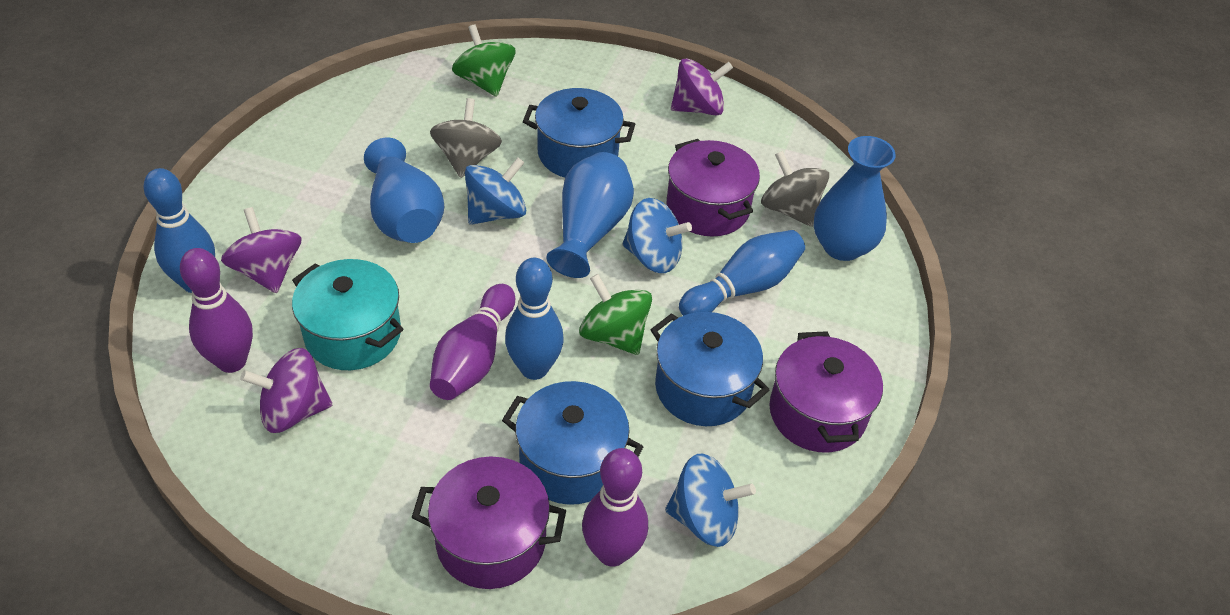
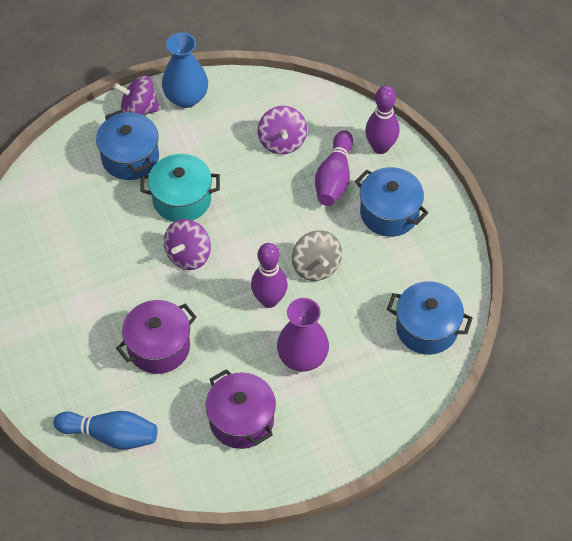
blue bowling pin: 3 -> 1
blue spinning top: 3 -> 0
blue vase: 3 -> 1
green spinning top: 2 -> 0
grey spinning top: 2 -> 1
purple pot: 3 -> 2
purple vase: 0 -> 1

